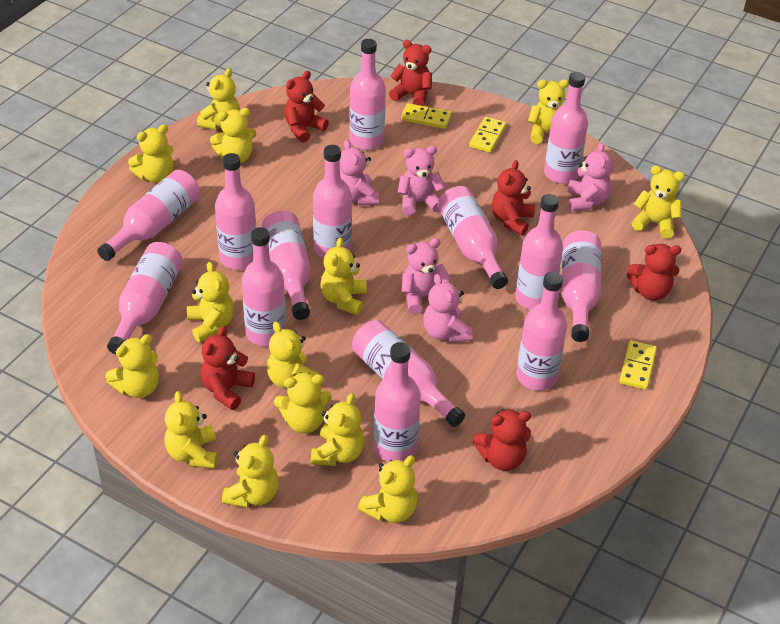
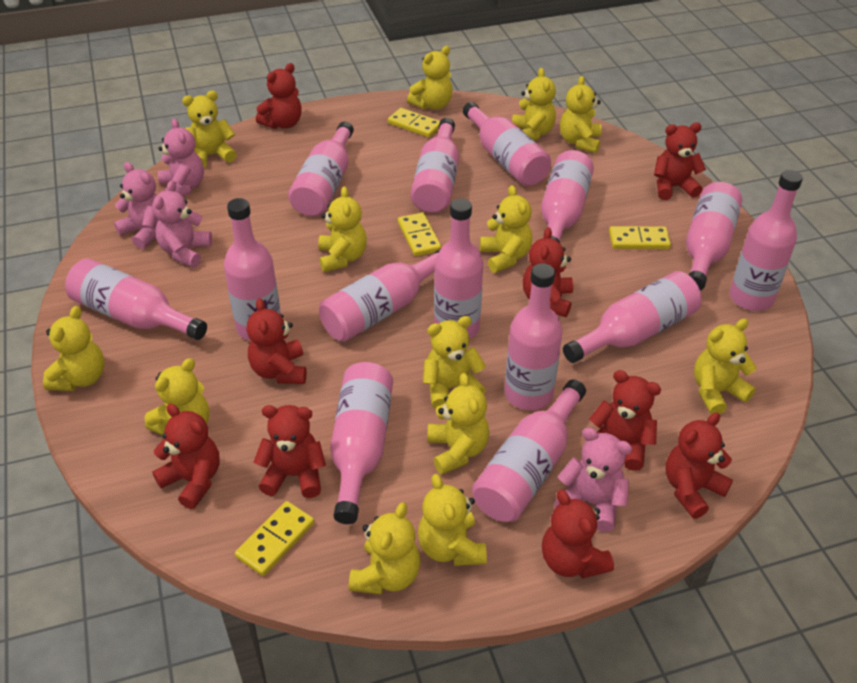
pink teddy bear: 5 -> 4
red teddy bear: 6 -> 9
yellow domino: 3 -> 4
yellow teddy bear: 14 -> 13

